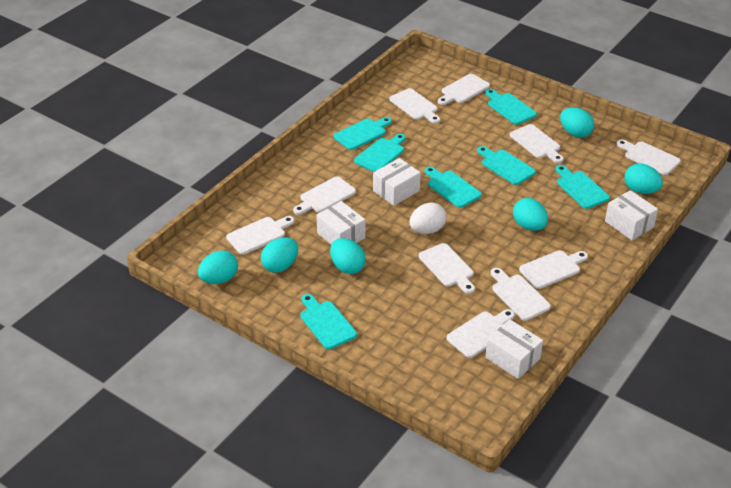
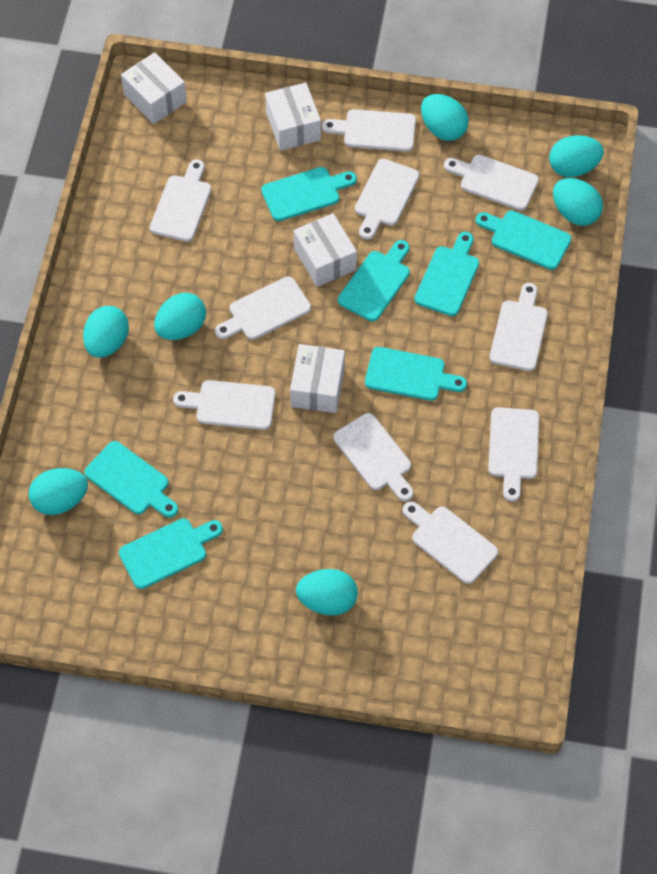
turquoise egg: 6 -> 7
white egg: 1 -> 0

